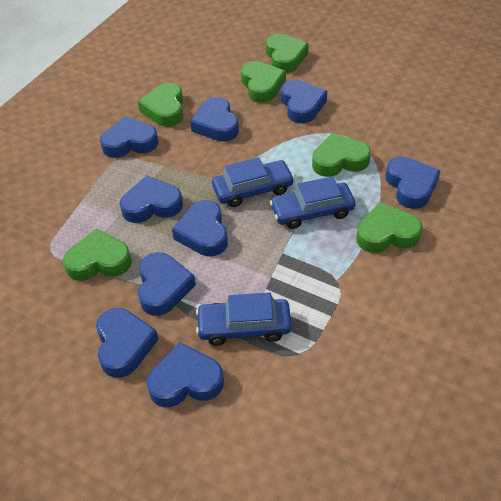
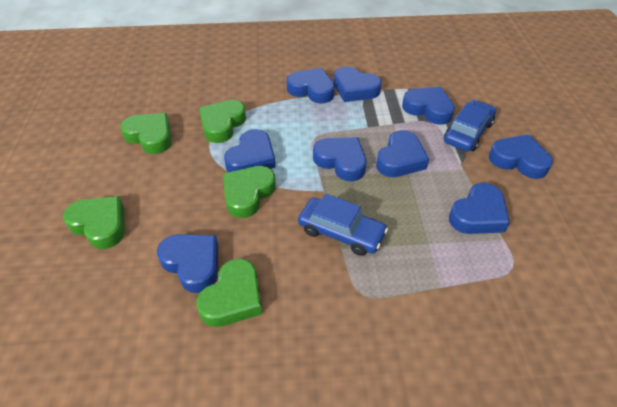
blue car: 3 -> 2
green heart: 6 -> 5

